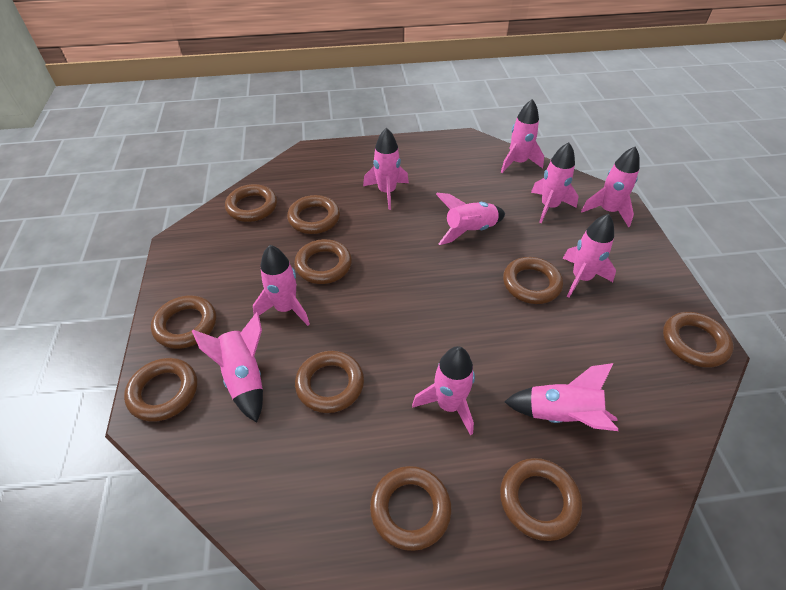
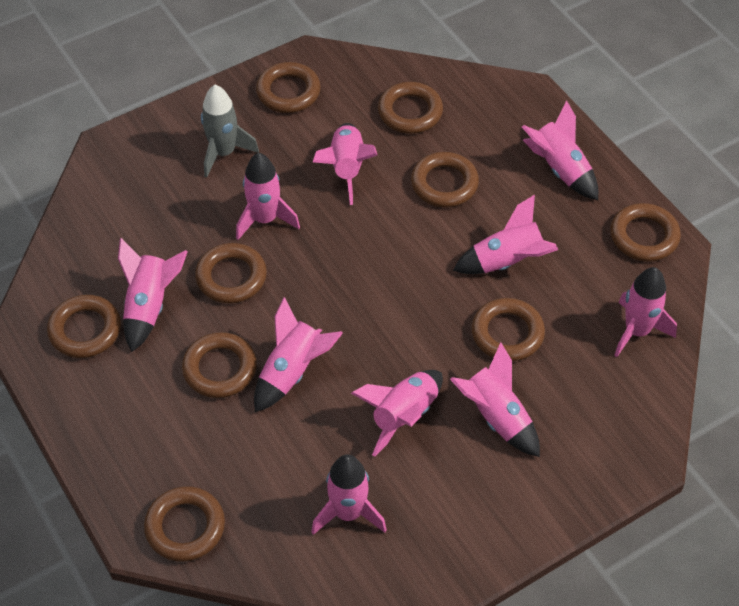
brown ring: 10 -> 9
grey rocket: 0 -> 1

